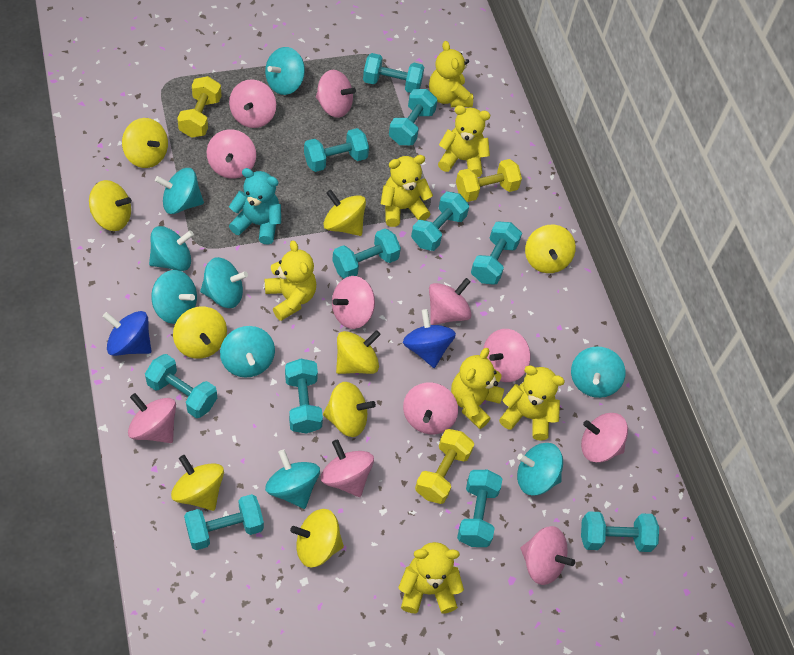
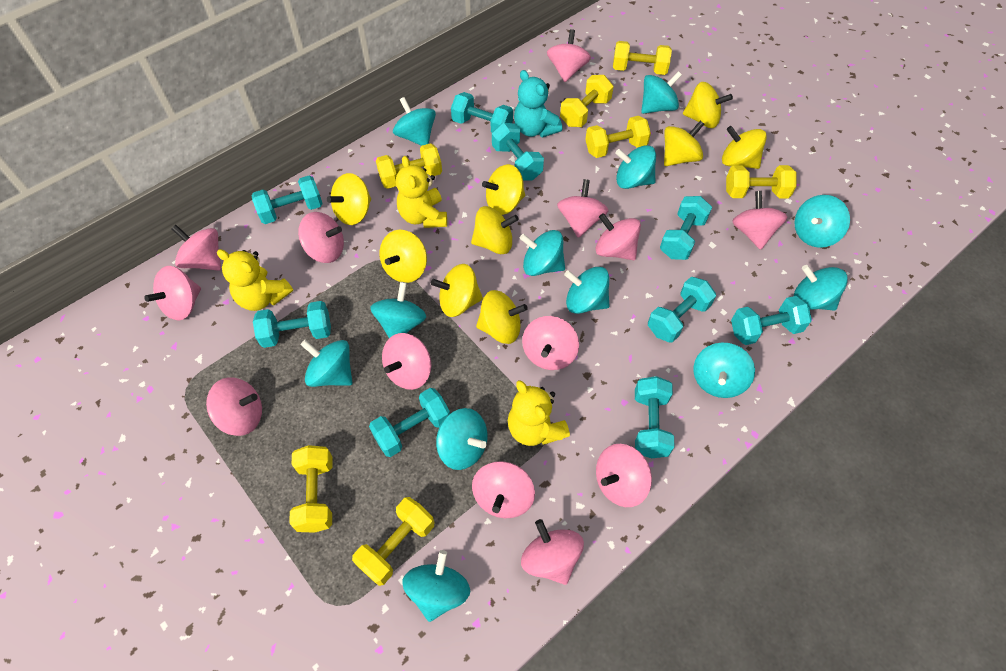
blue spinning top: 2 -> 0
pink spinning top: 11 -> 13
turquoise dumbbell: 11 -> 9
turquoise spinning top: 9 -> 12
yellow dumbbell: 3 -> 7
yellow teddy bear: 7 -> 3

